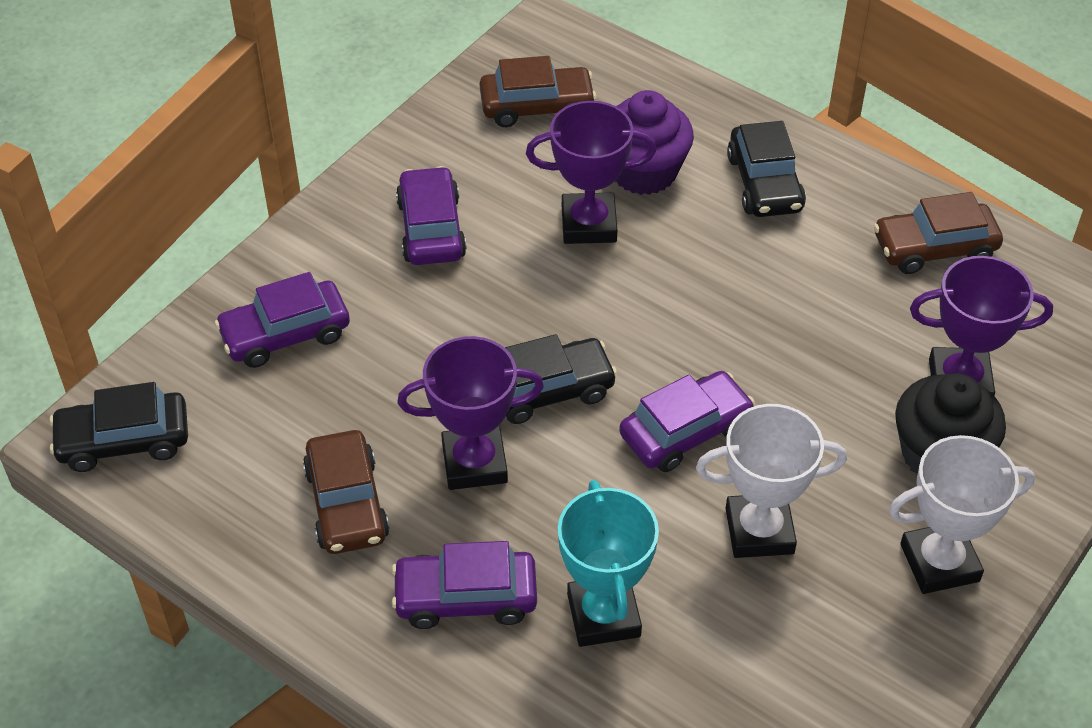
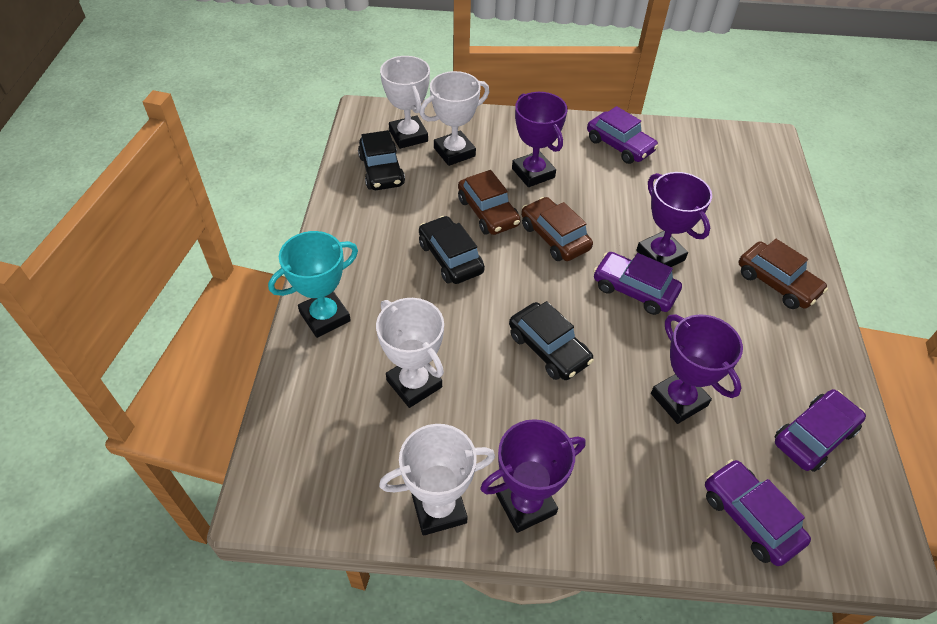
black cupcake: 1 -> 0
purple cupcake: 1 -> 0
purple trophy: 3 -> 4
white trophy: 2 -> 4

